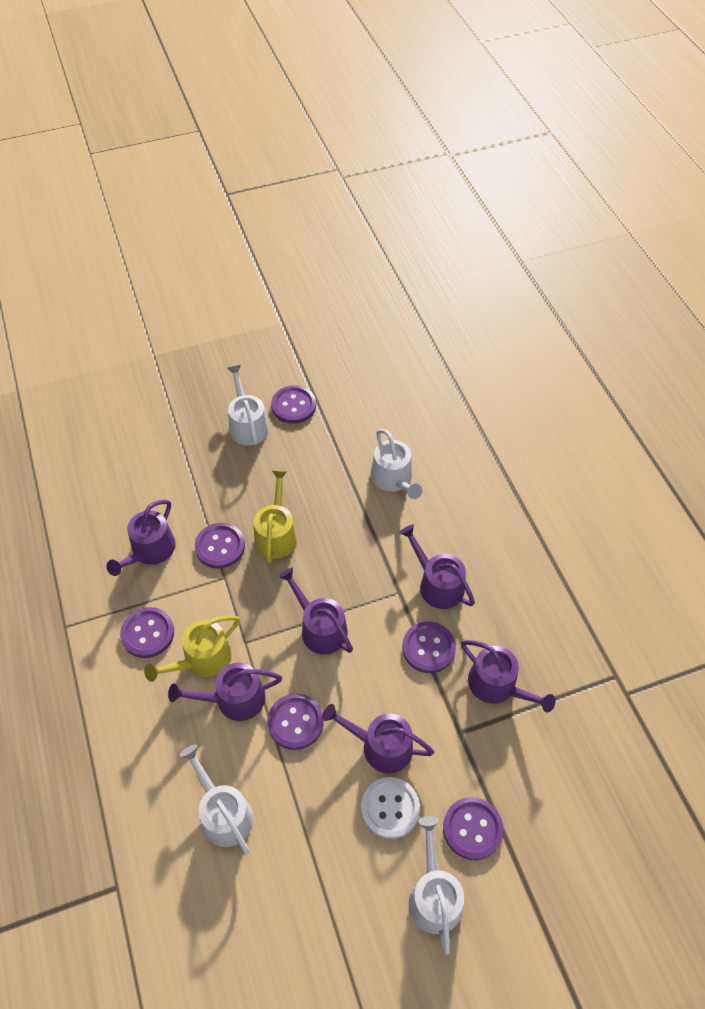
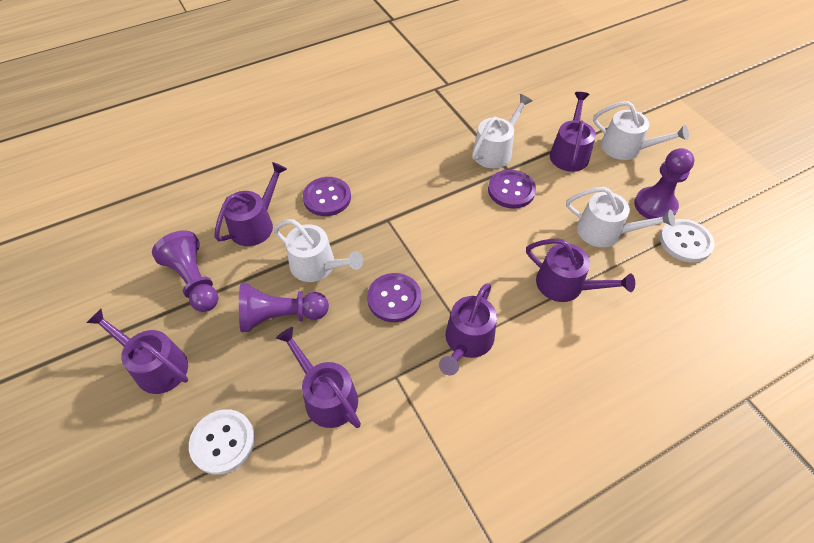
purple button: 6 -> 3
purple pawn: 0 -> 3
white button: 1 -> 2
yellow watering can: 2 -> 0

